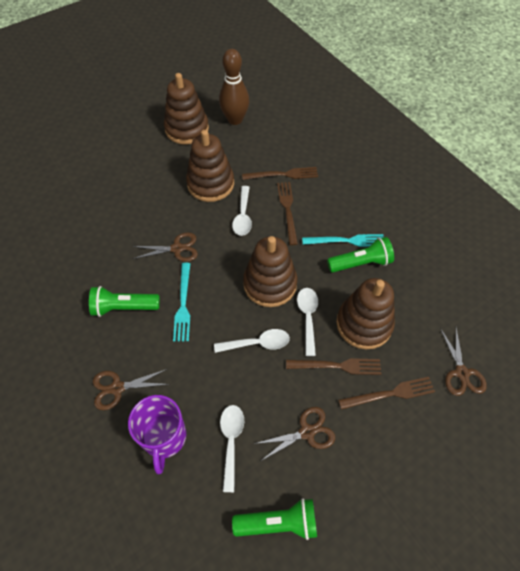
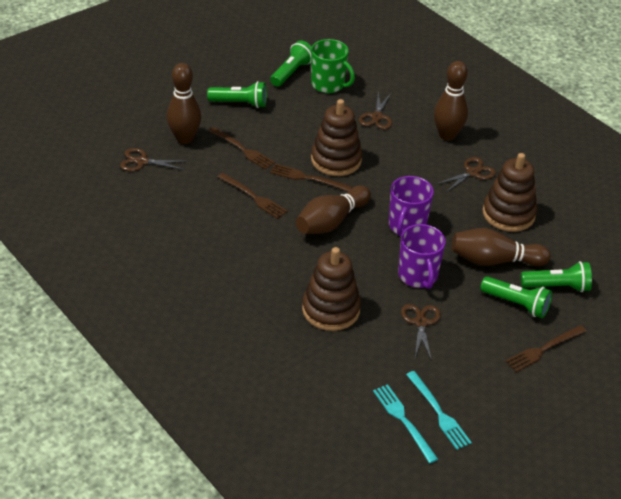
brown bowling pin: 1 -> 4
brown stacking toy: 4 -> 3
green flashlight: 3 -> 4
green mug: 0 -> 1
purple mug: 1 -> 2
white spoon: 4 -> 0

